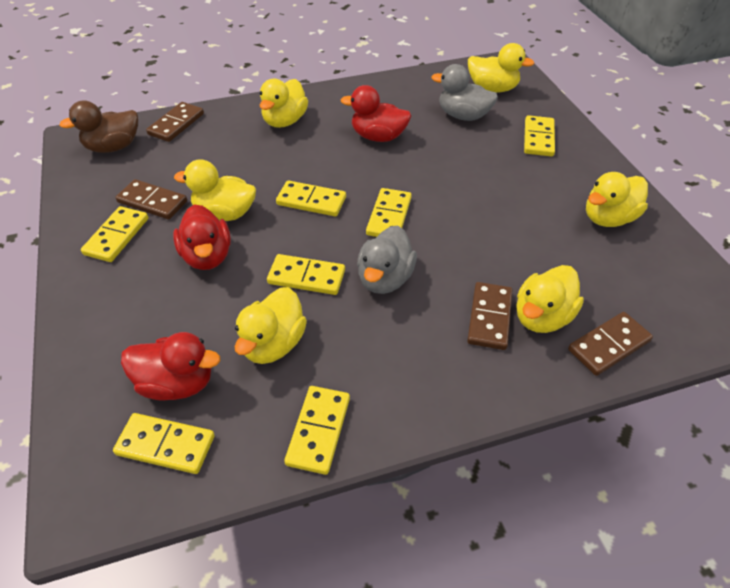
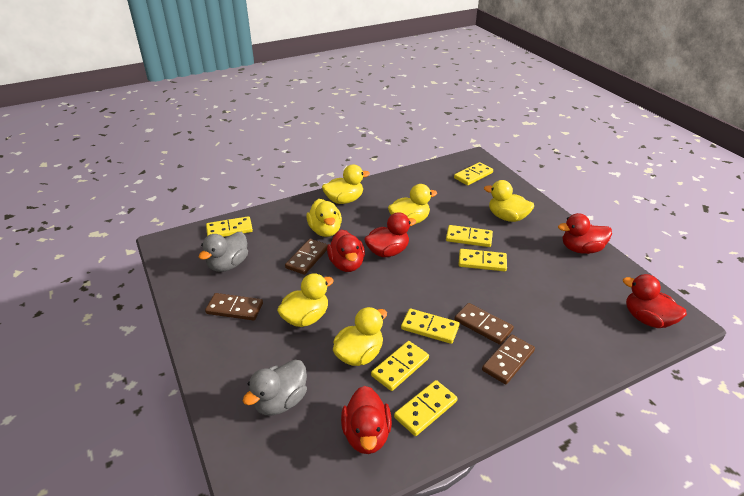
brown duck: 1 -> 0
red duck: 3 -> 5

